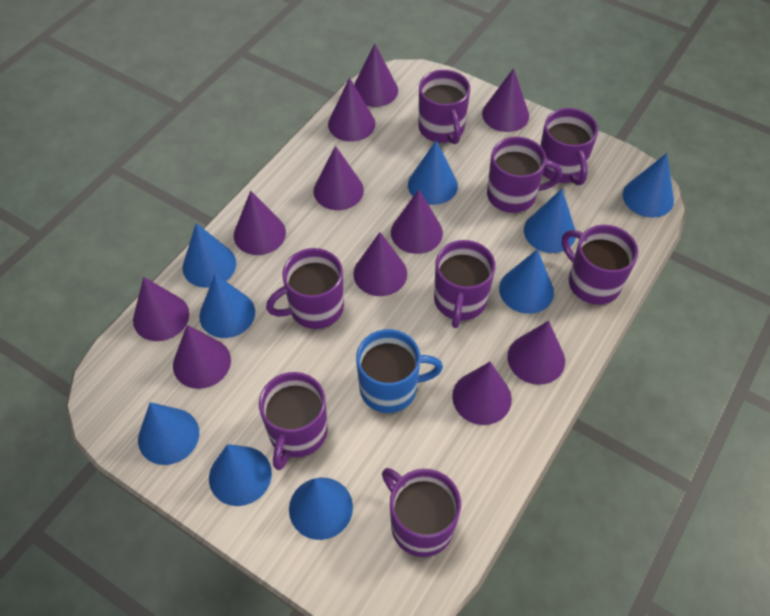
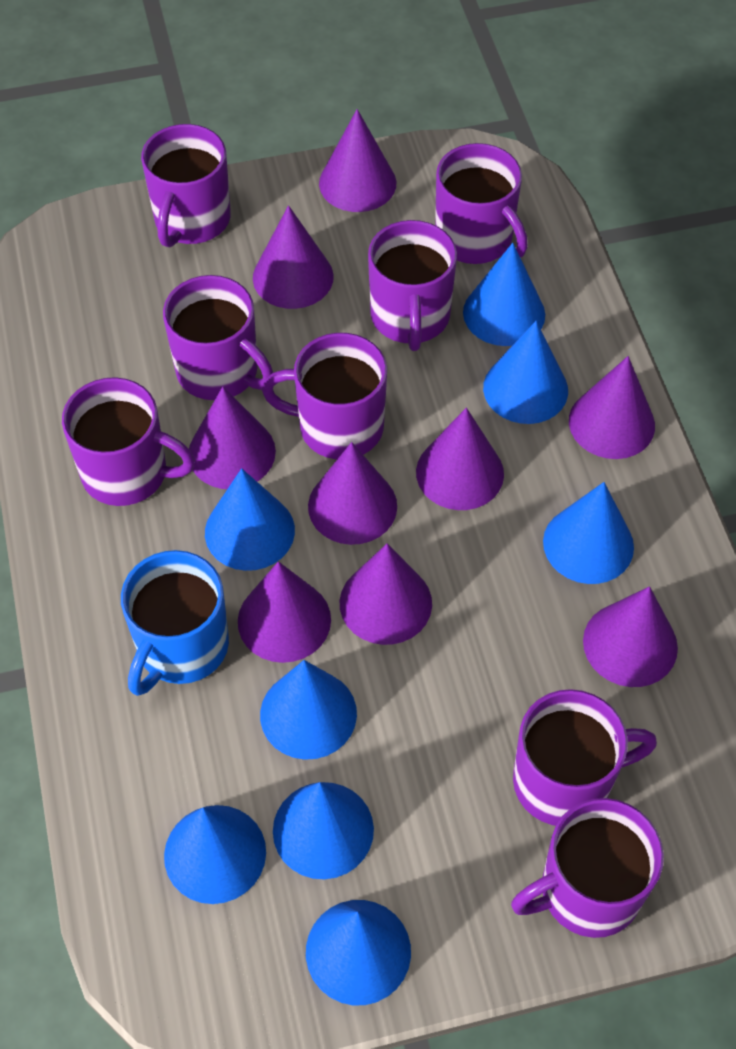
blue cone: 9 -> 8
purple cone: 11 -> 9

